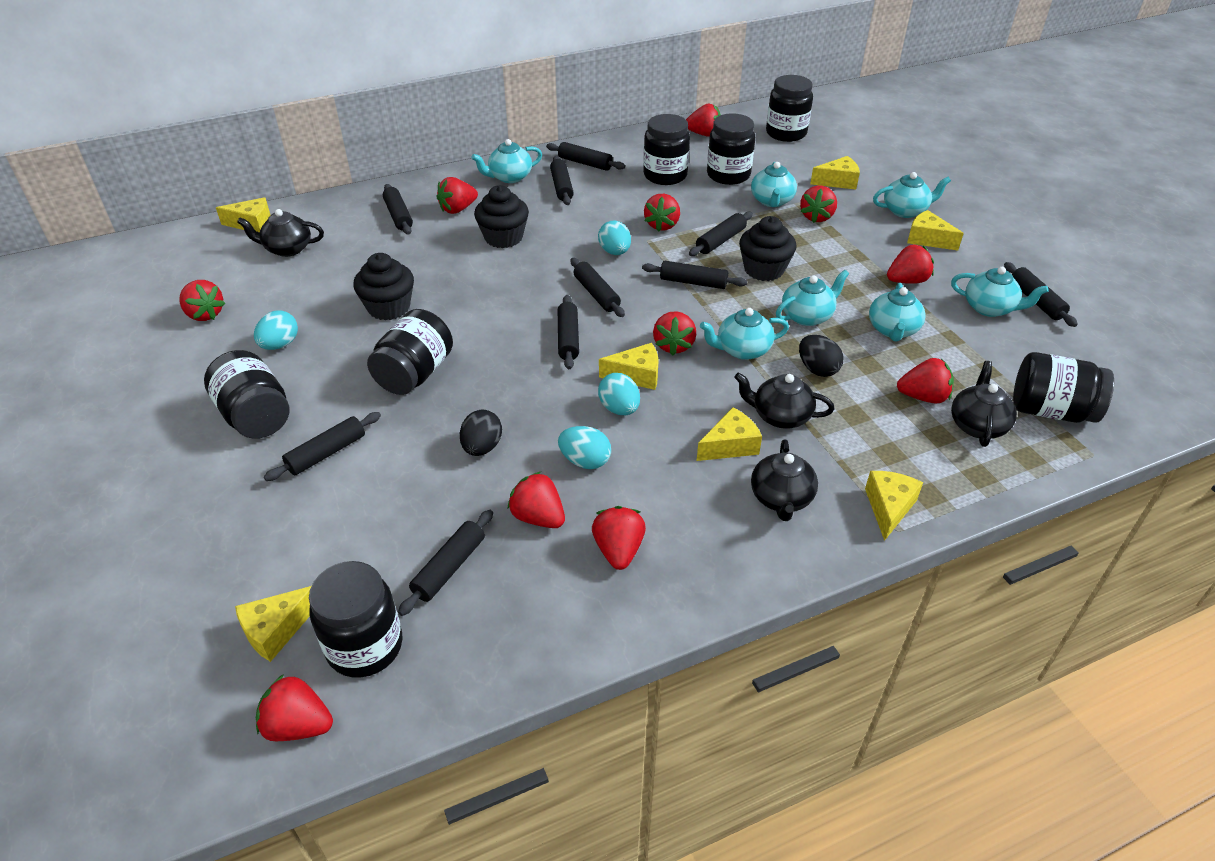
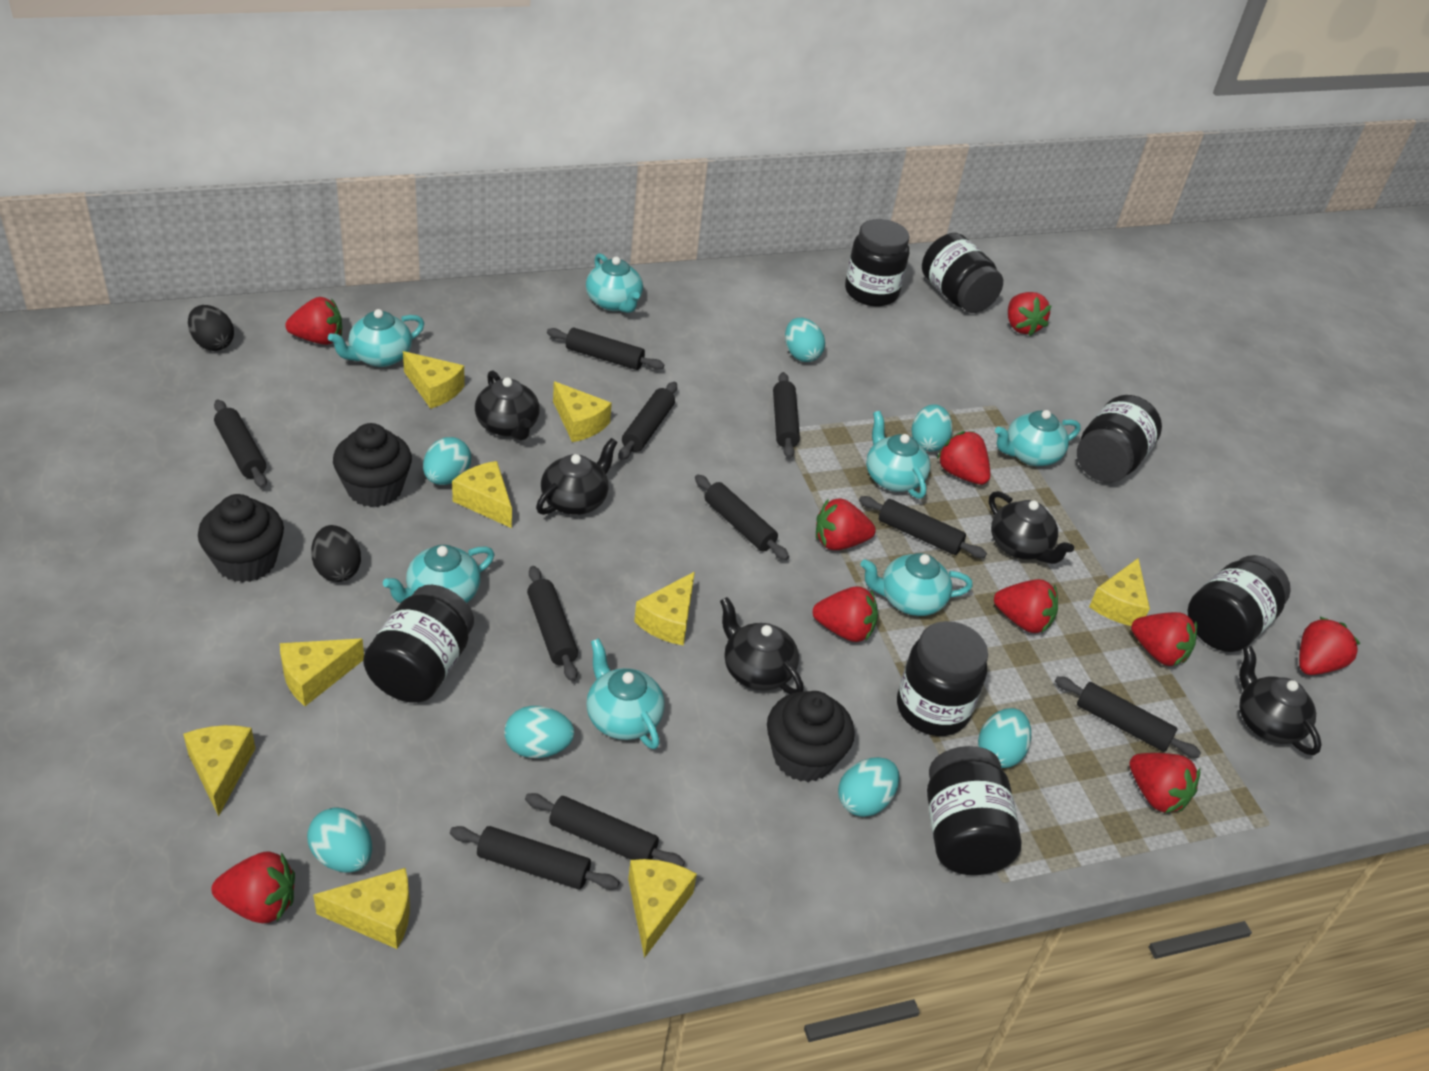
black teapot: 4 -> 5
red strawberry: 11 -> 10
turquoise egg: 4 -> 7
yellow cheese: 7 -> 9

